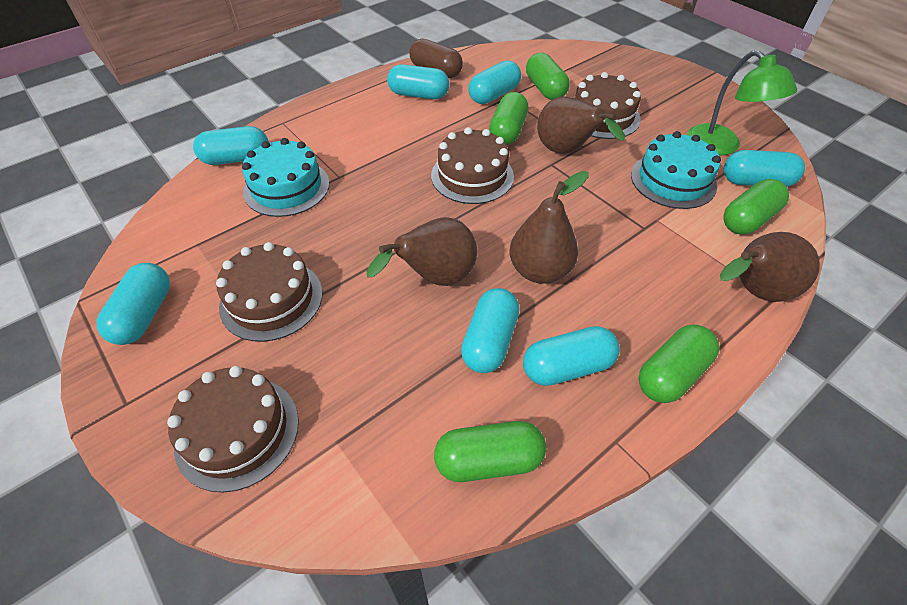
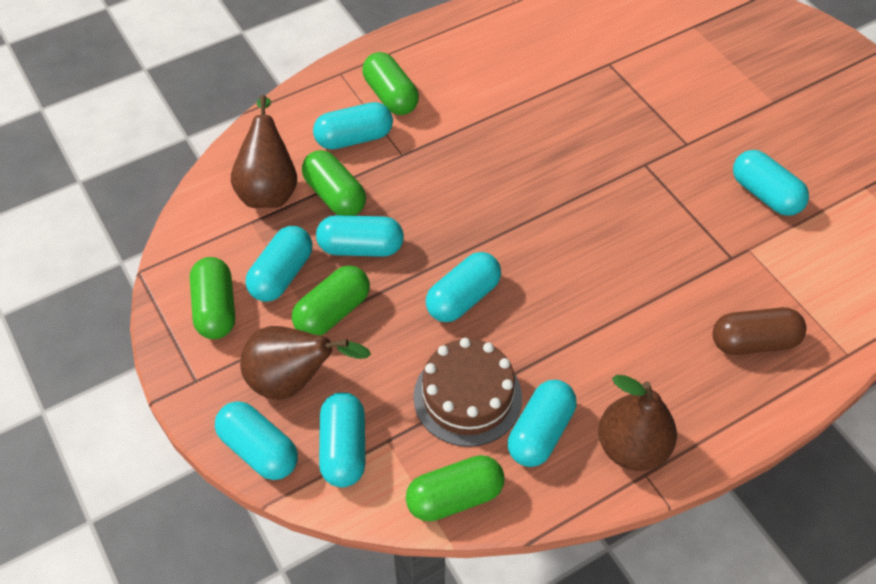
brown cake: 4 -> 1
brown pear: 4 -> 3
green lamp: 1 -> 0
turquoise cake: 2 -> 0
turquoise capsule: 7 -> 8

